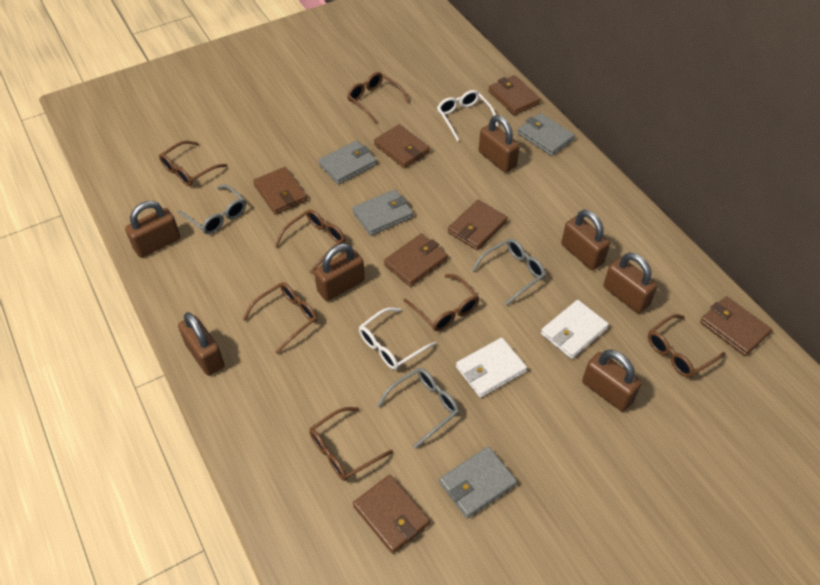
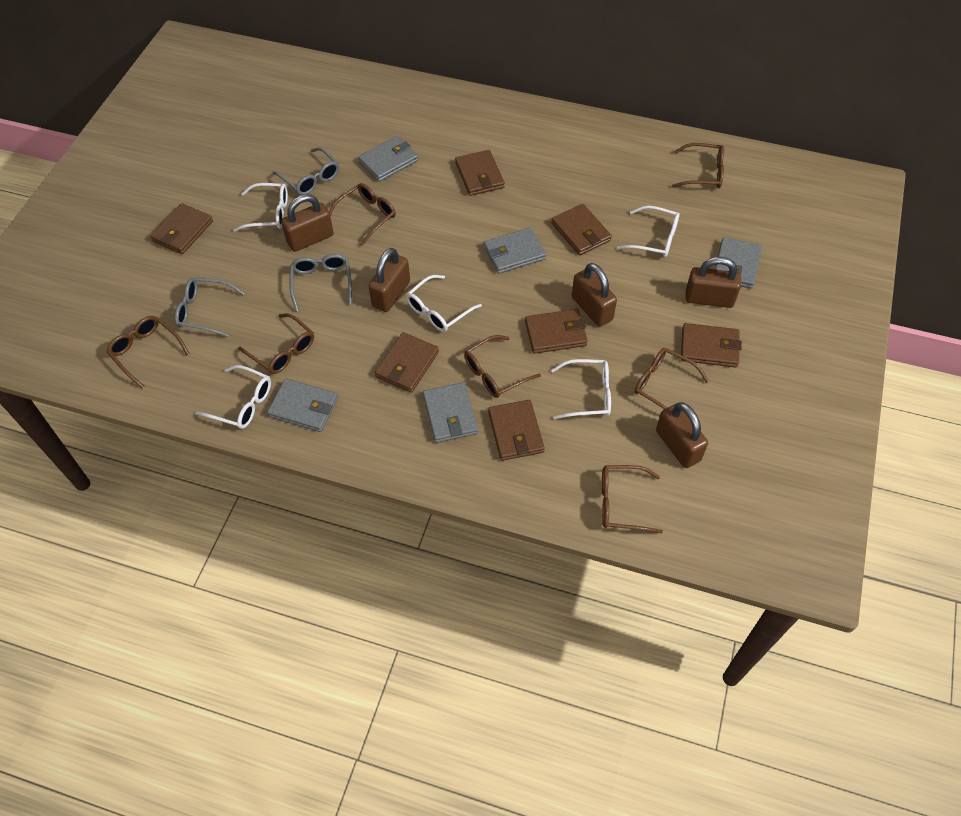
brown padlock: 7 -> 5
grey wallet: 4 -> 5
white glasses: 2 -> 5
white wallet: 2 -> 0

